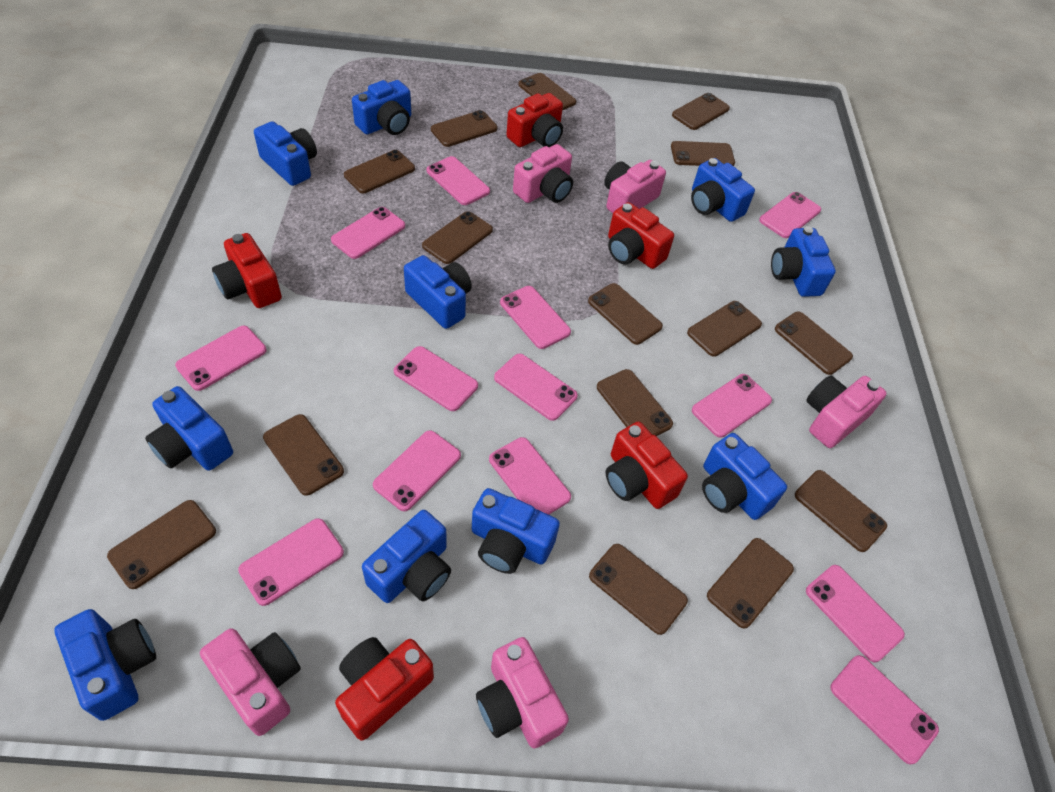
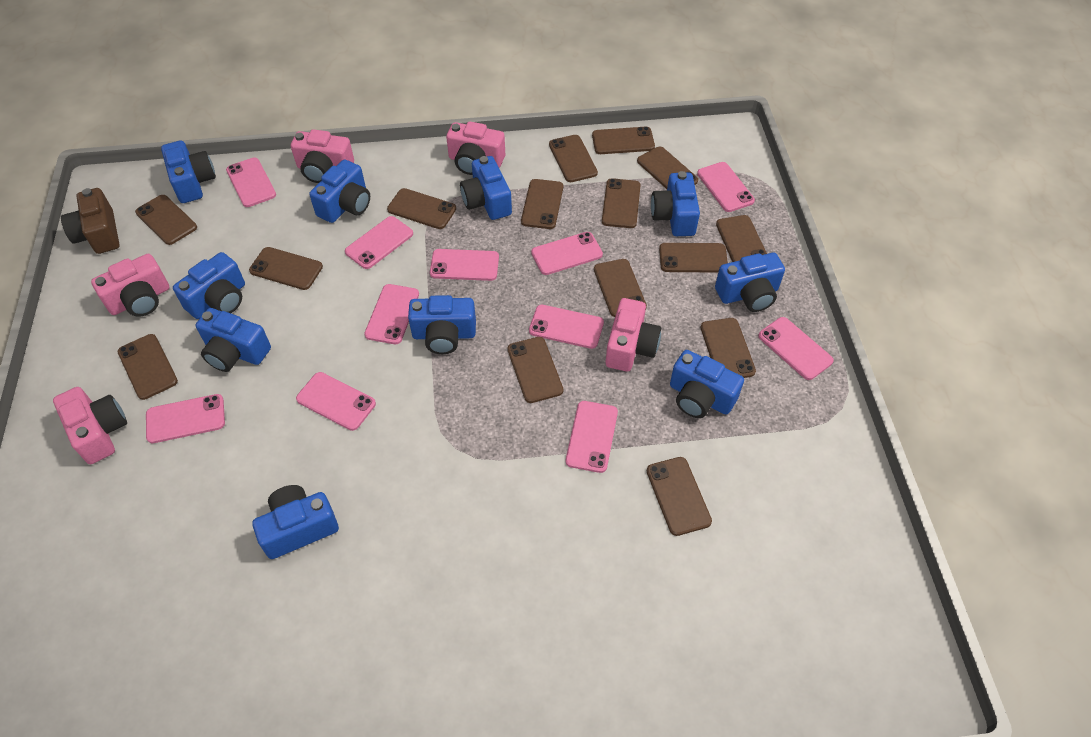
brown camera: 0 -> 1
pink phone: 13 -> 11
red camera: 5 -> 0

